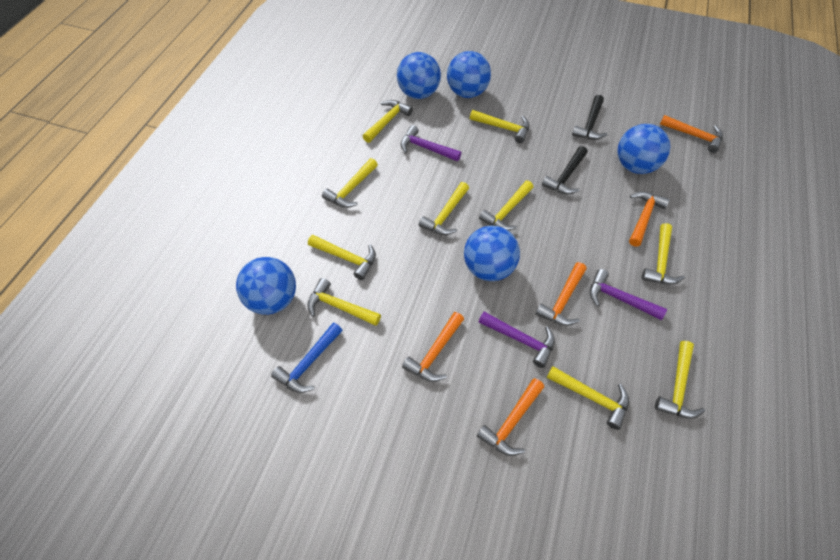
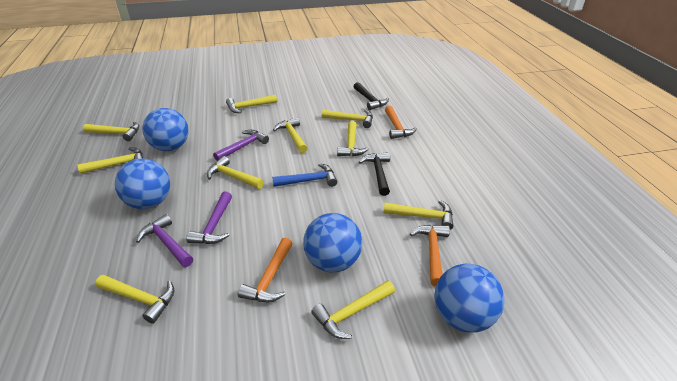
blue ball: 5 -> 4
orange hammer: 5 -> 3

